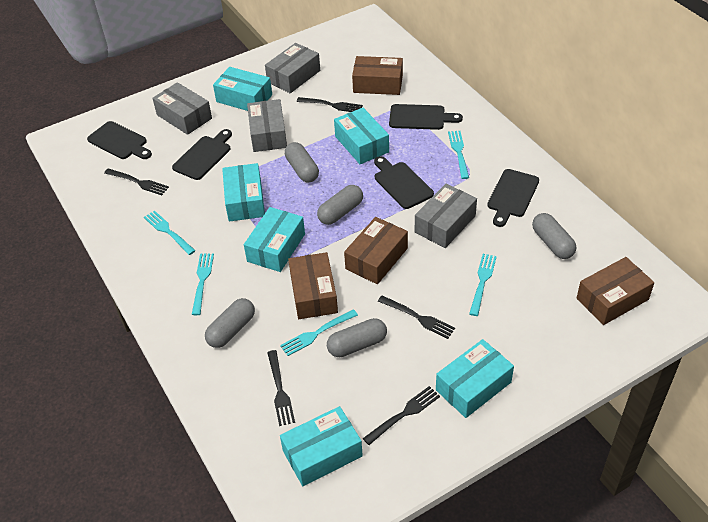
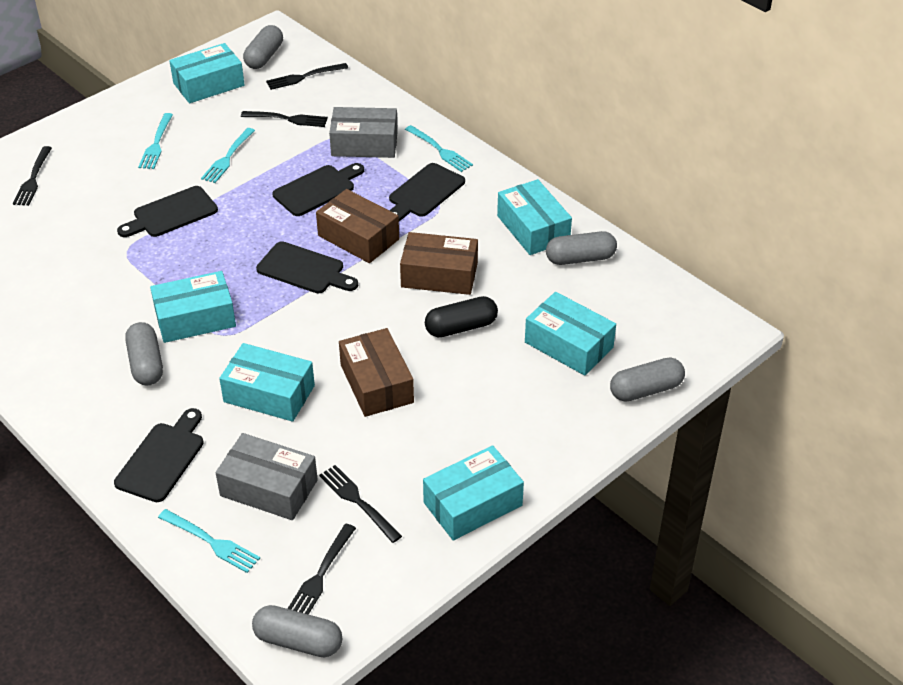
black capsule: 0 -> 1
brown box: 4 -> 3
grey box: 4 -> 2
turquoise fork: 5 -> 4

